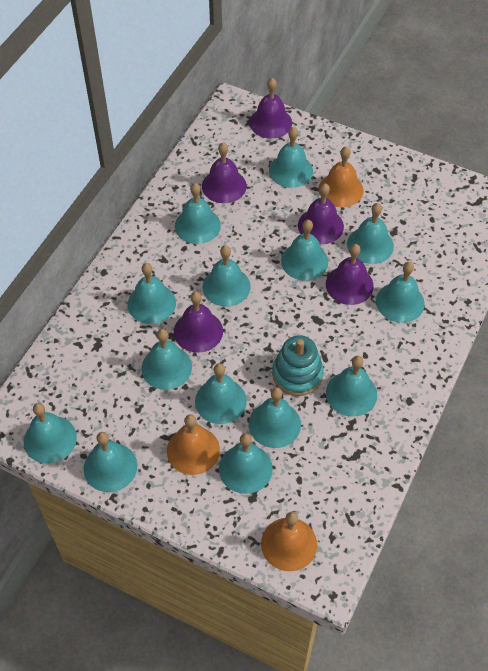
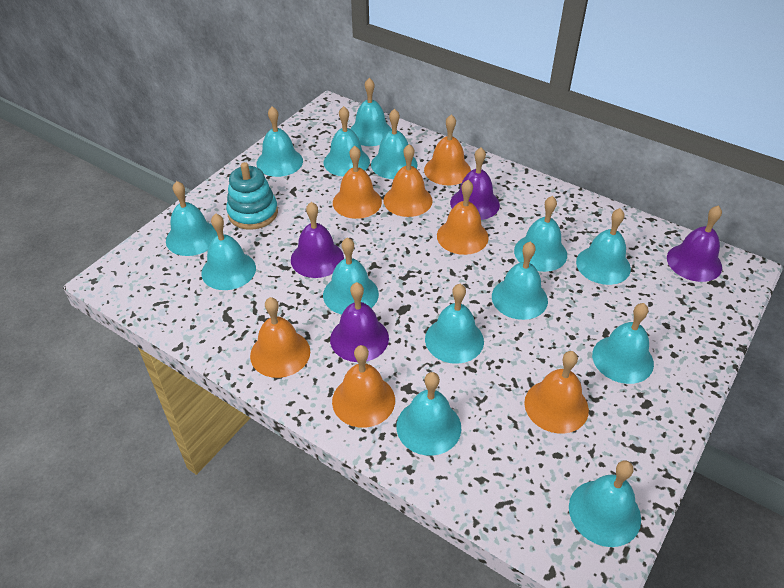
orange bell: 3 -> 7
purple bell: 5 -> 4

